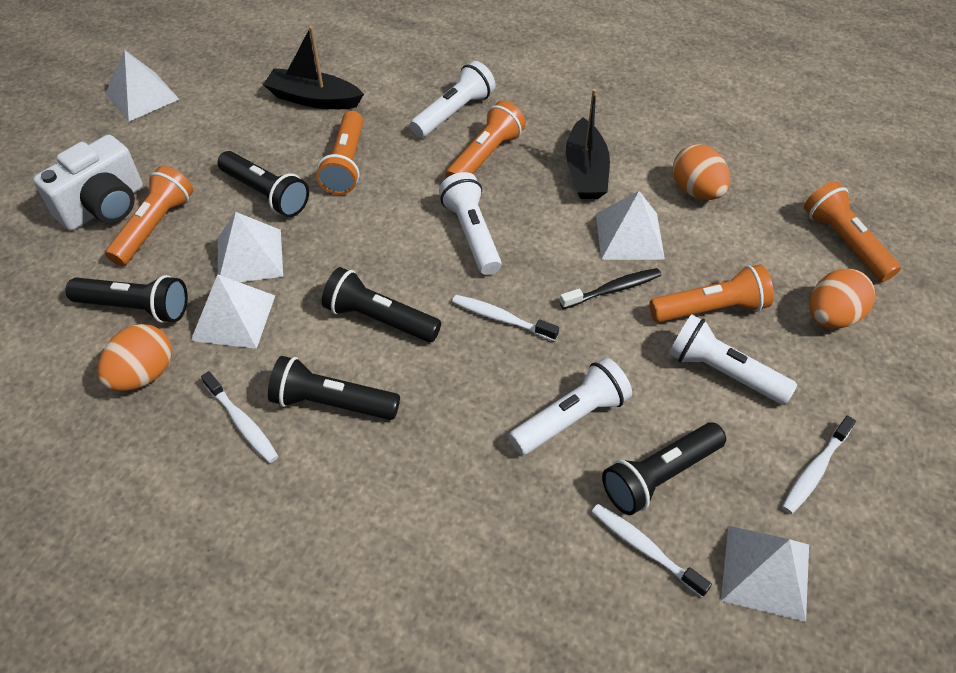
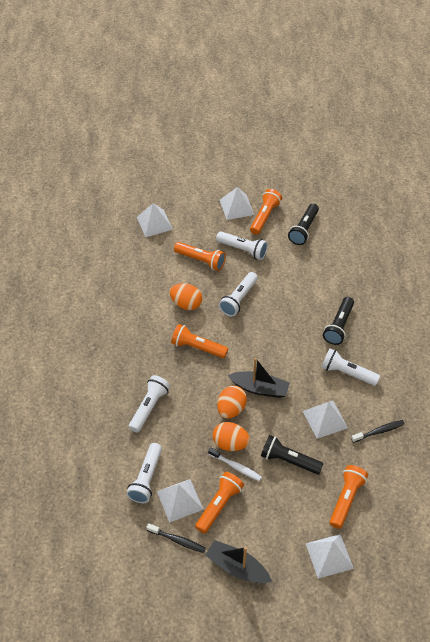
black flashlight: 5 -> 3
black toothbrush: 1 -> 2
white camera: 1 -> 0
white flashlight: 4 -> 5
white toothbrush: 4 -> 1

